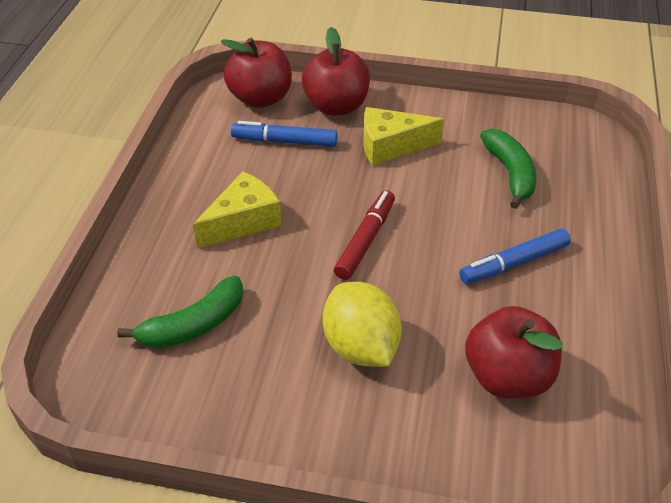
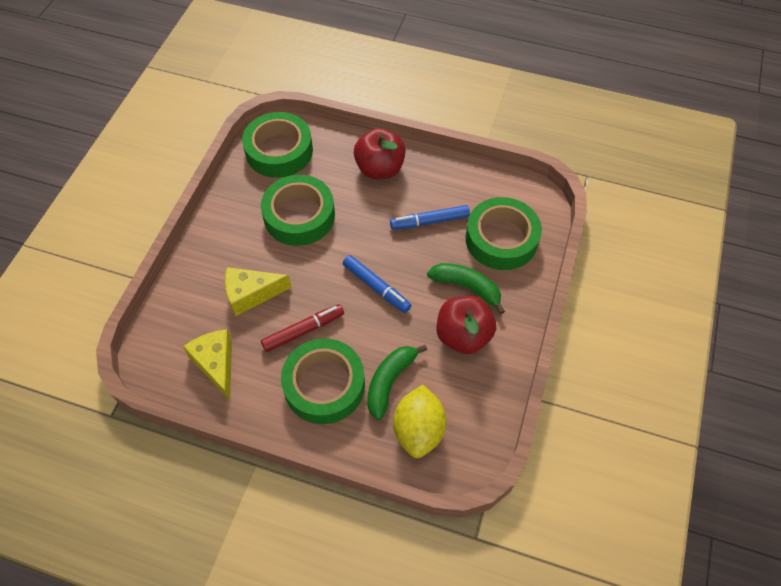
green tape: 0 -> 4
red apple: 3 -> 2

